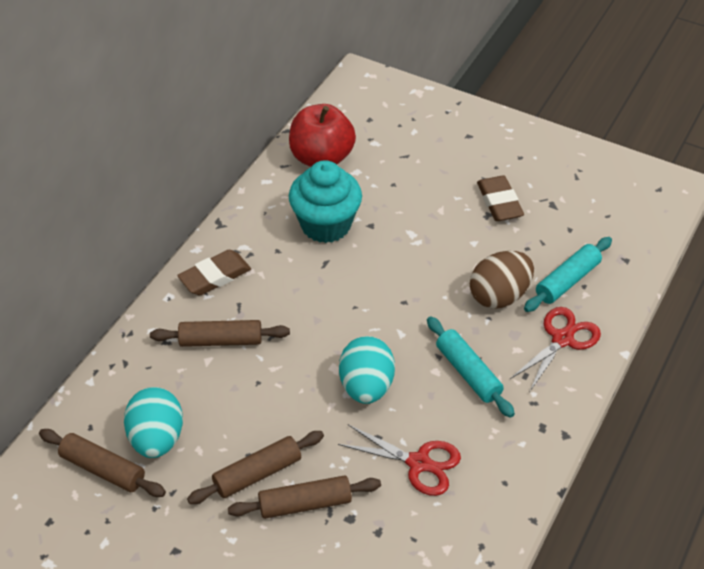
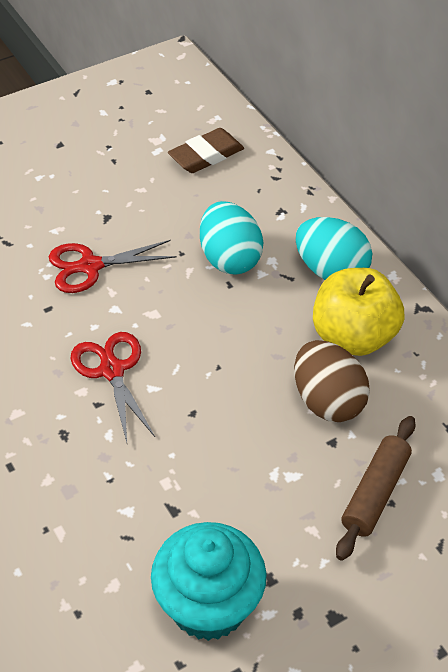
brown eraser: 2 -> 1
brown rolling pin: 4 -> 1
red apple: 1 -> 0
turquoise rolling pin: 2 -> 0
yellow apple: 0 -> 1

